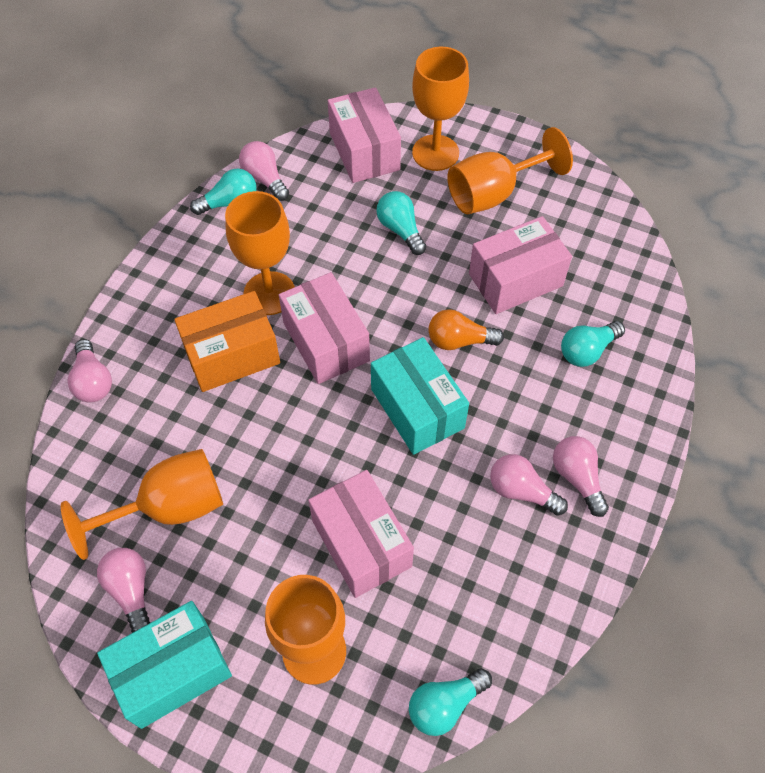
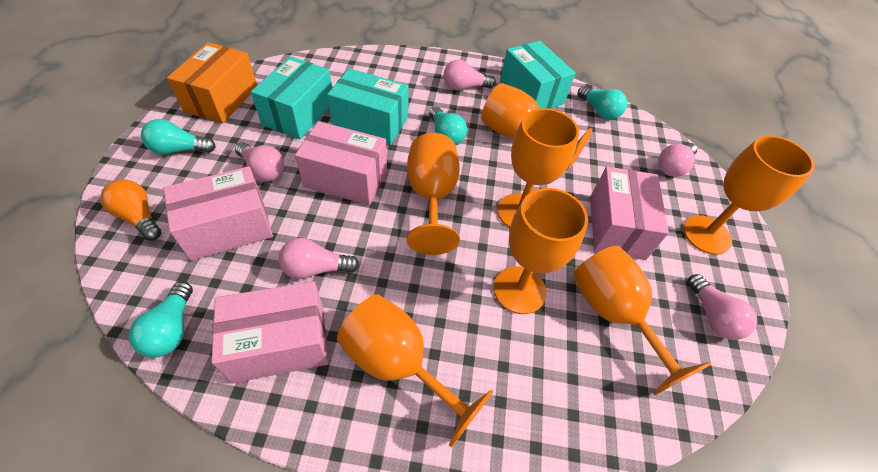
orange goblet: 5 -> 7
turquoise box: 2 -> 3

